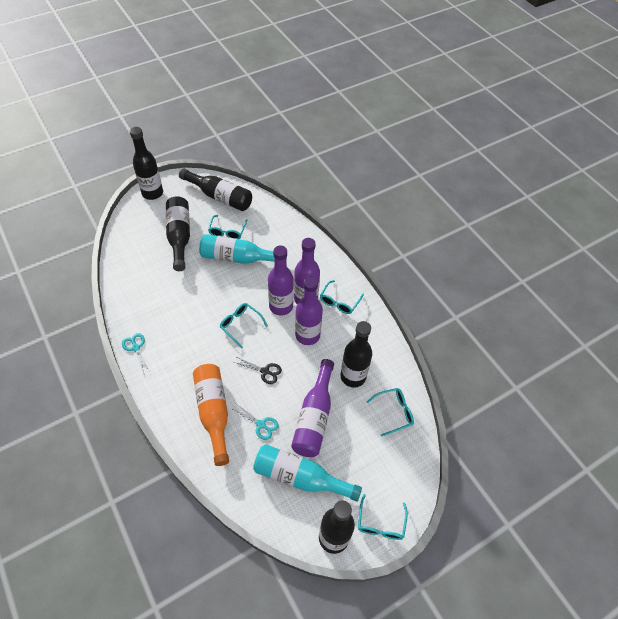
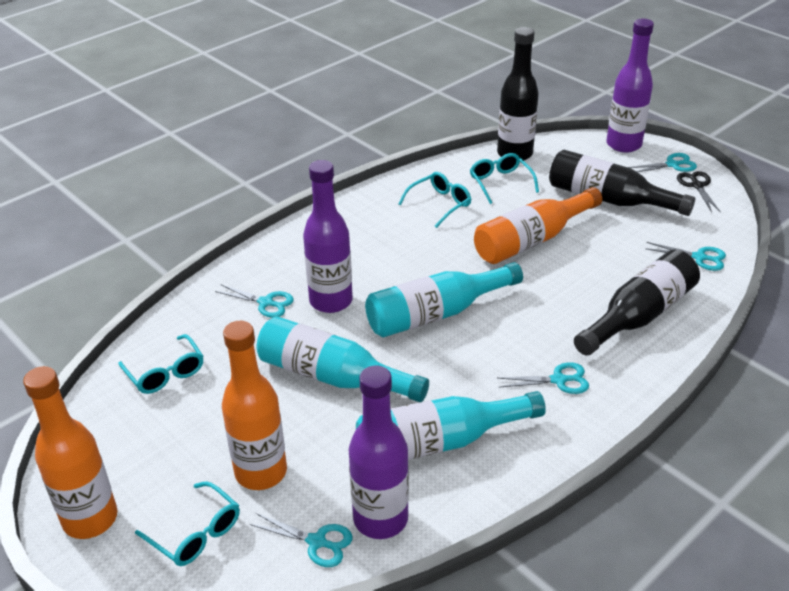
black bottle: 5 -> 3
orange bottle: 1 -> 3
purple bottle: 4 -> 3
turquoise bottle: 2 -> 3
turquoise glasses: 5 -> 4
turquoise scissors: 2 -> 5

